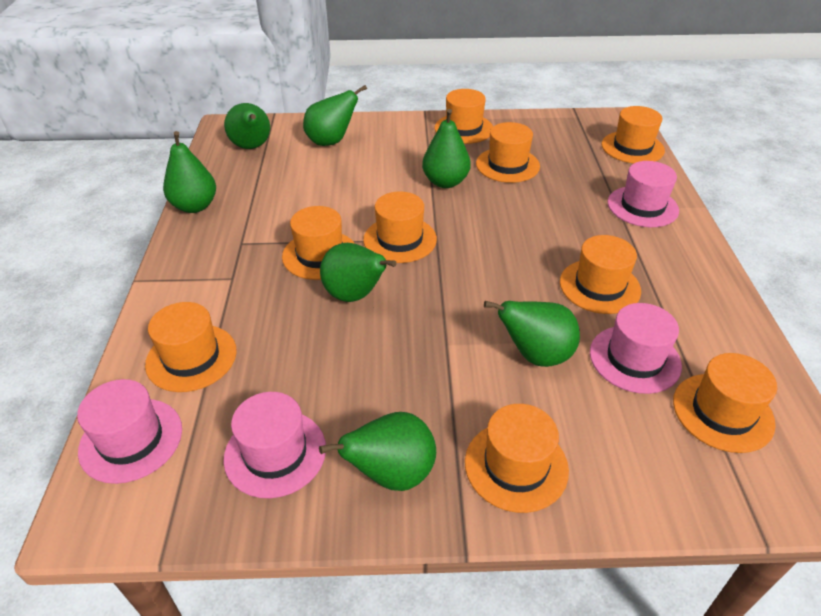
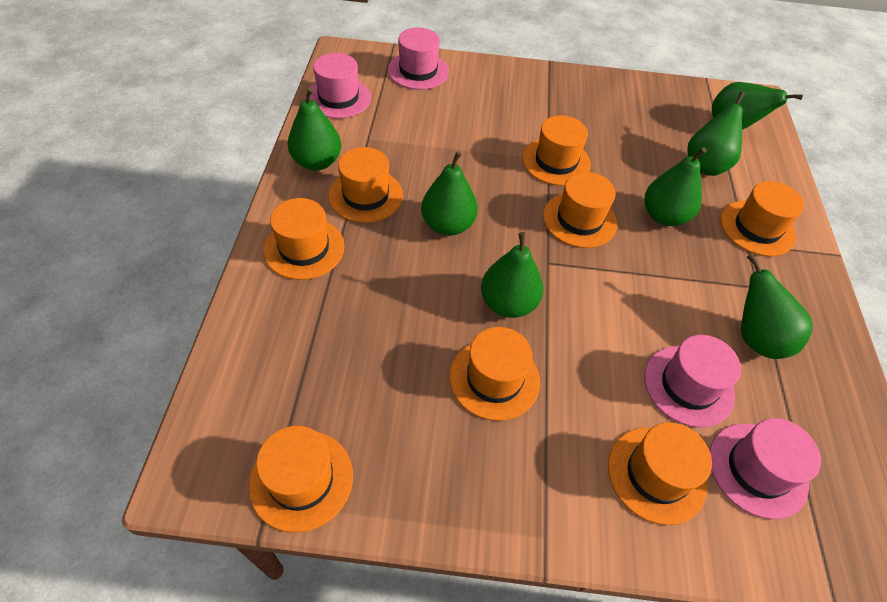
orange hat: 9 -> 8

